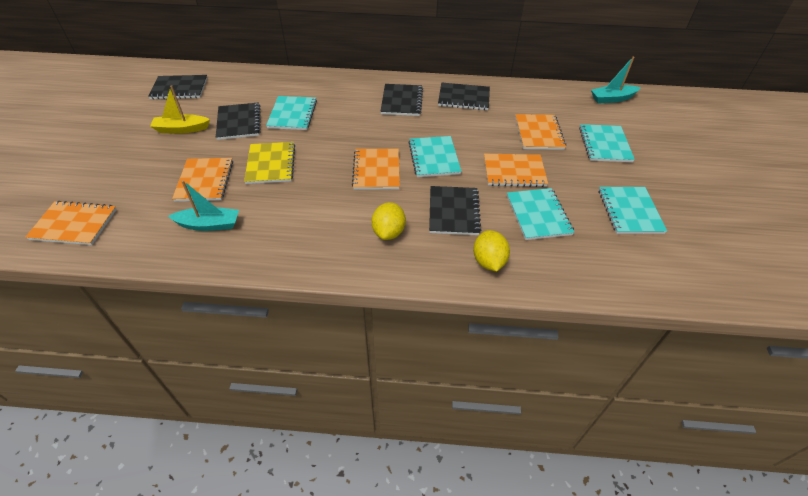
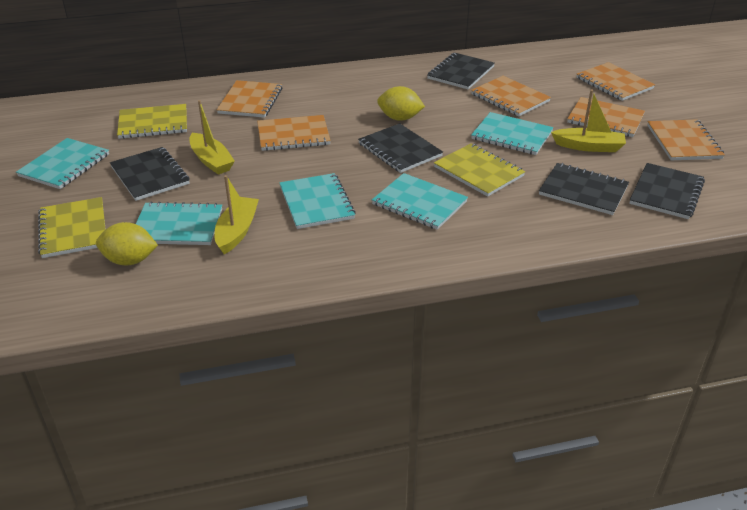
orange notebook: 5 -> 6
turquoise boat: 2 -> 0
yellow boat: 1 -> 3
yellow notebook: 1 -> 3

